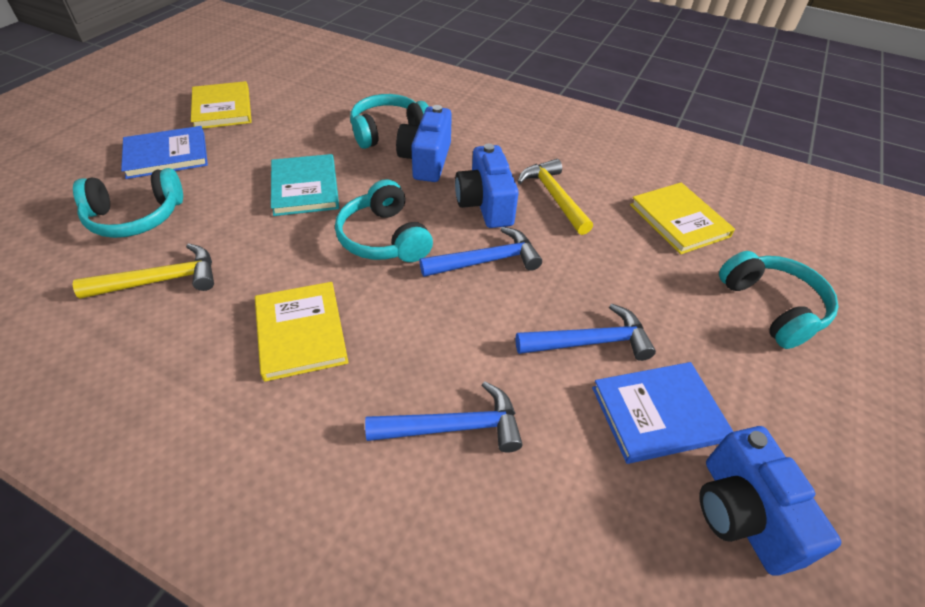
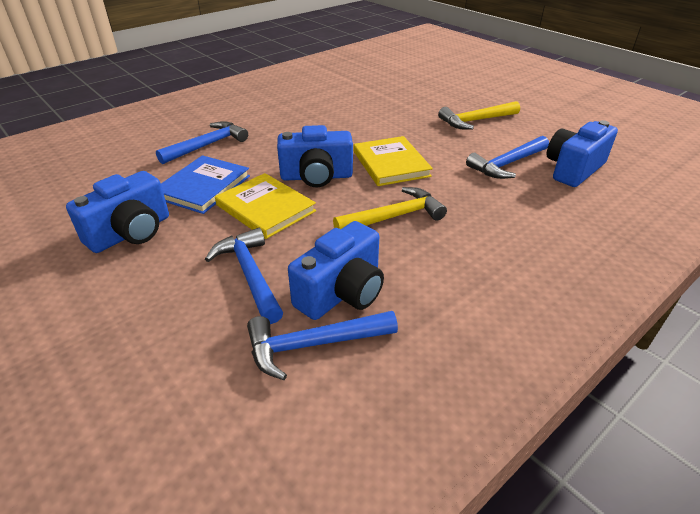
blue book: 2 -> 1
blue camera: 3 -> 4
blue hammer: 3 -> 4
turquoise book: 1 -> 0
turquoise headphones: 4 -> 0
yellow book: 3 -> 2

